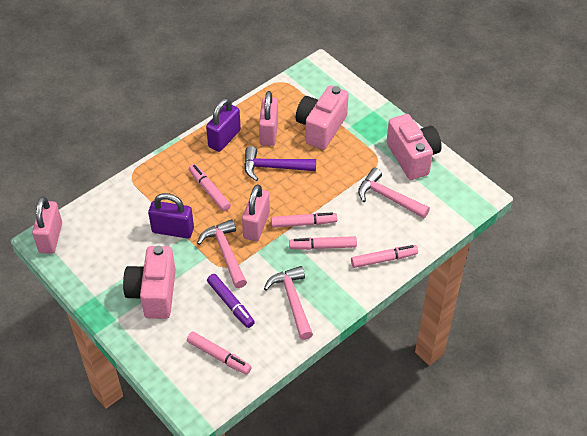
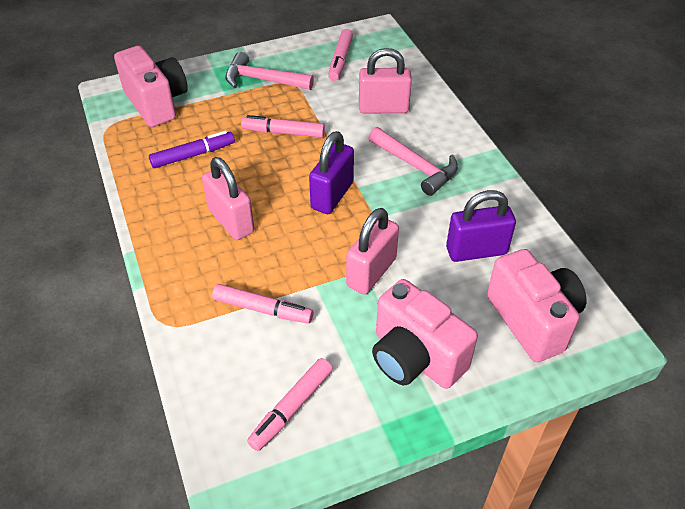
pink hammer: 3 -> 2
pink marker: 5 -> 4
purple hammer: 1 -> 0

